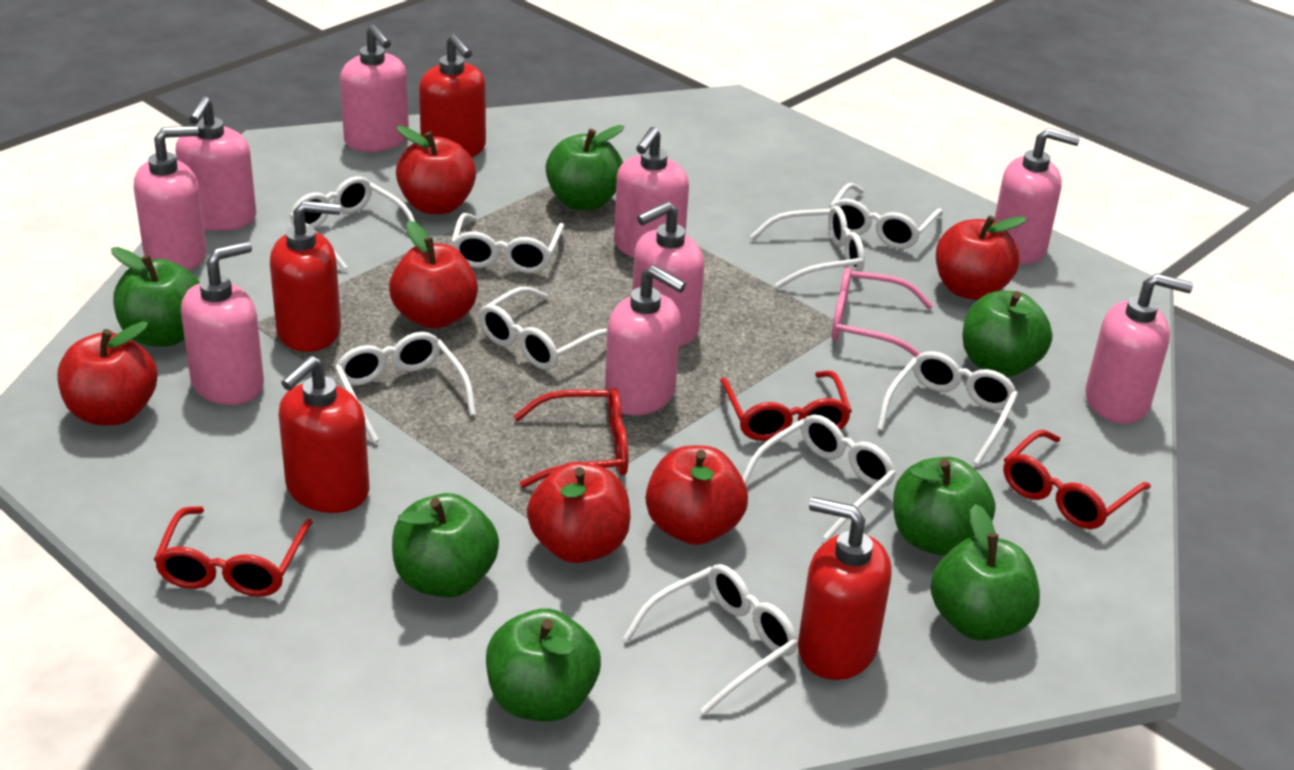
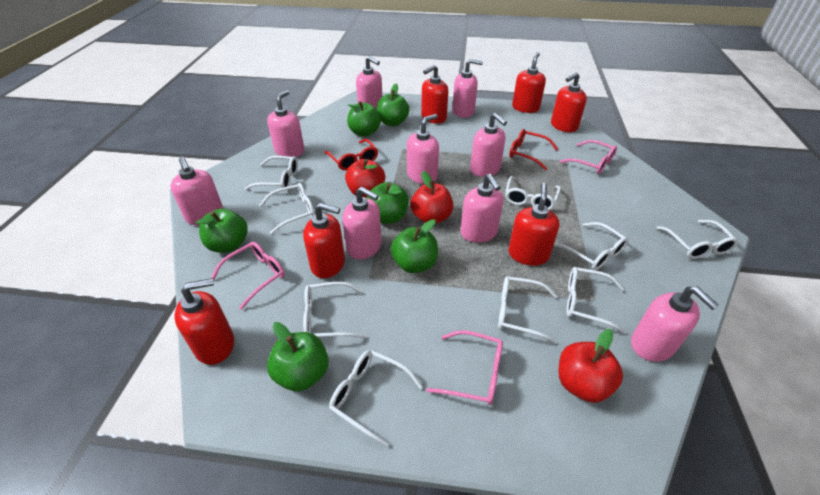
green apple: 7 -> 6
pink glasses: 1 -> 3
red apple: 6 -> 3
red glasses: 4 -> 2
red soap dispenser: 4 -> 6

